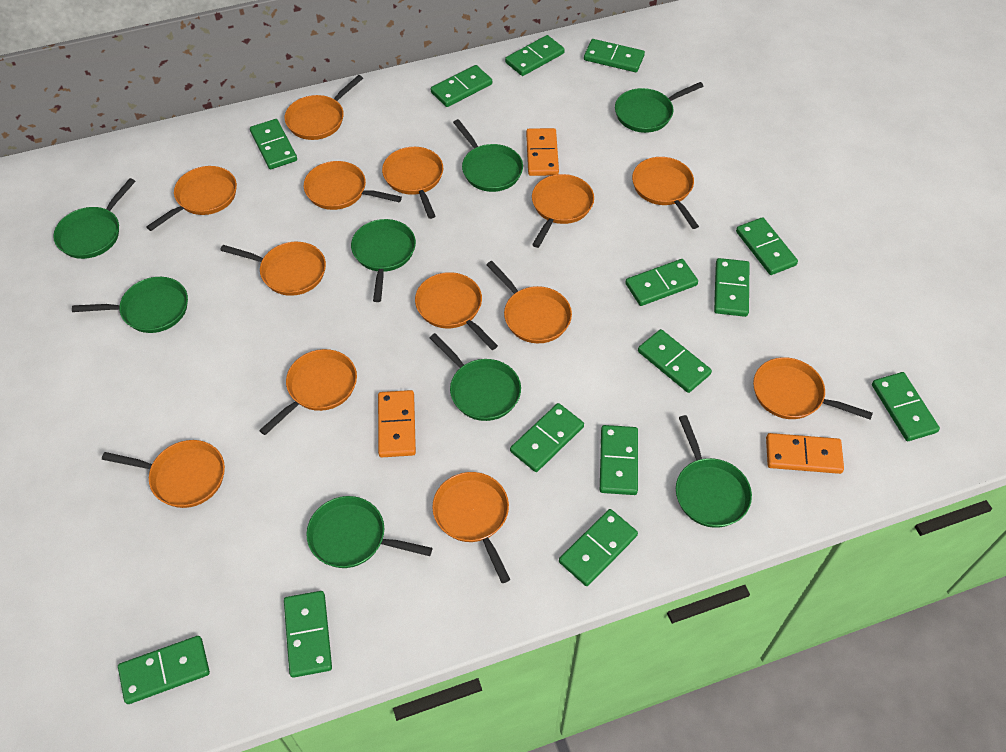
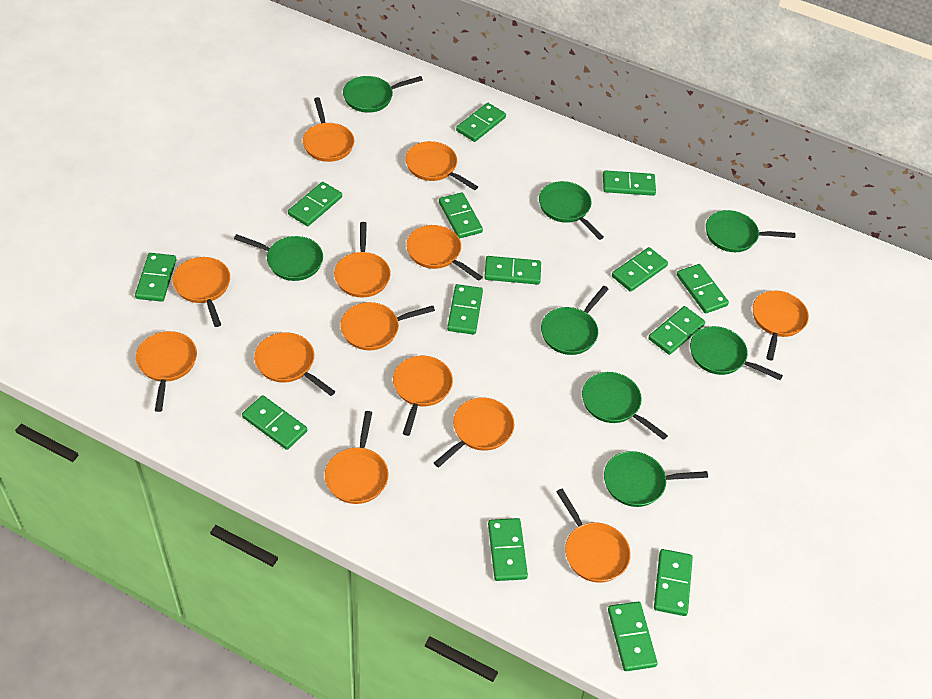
orange domino: 3 -> 0

